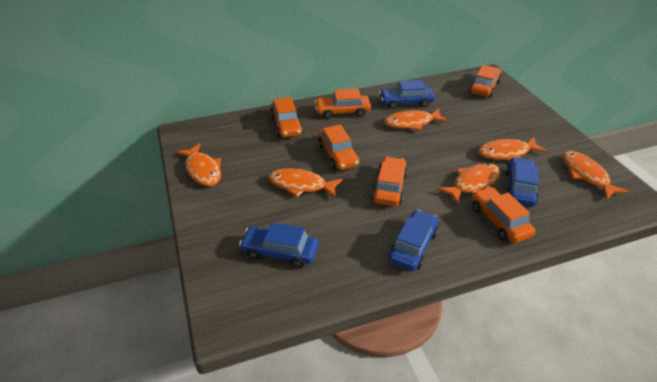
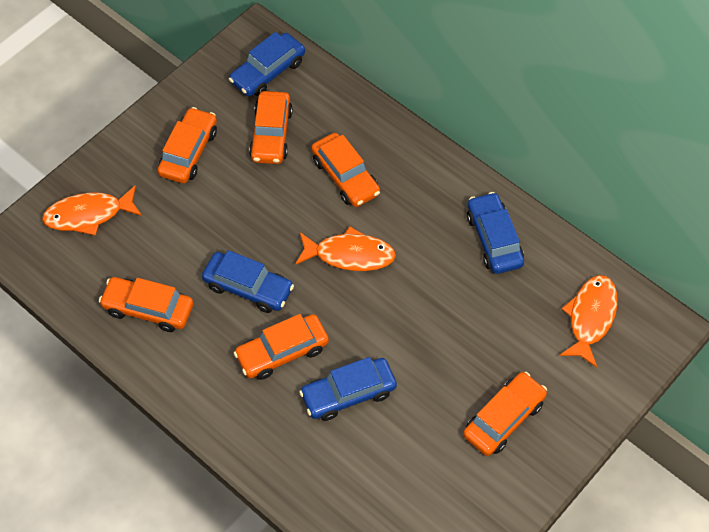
orange fish: 6 -> 3

